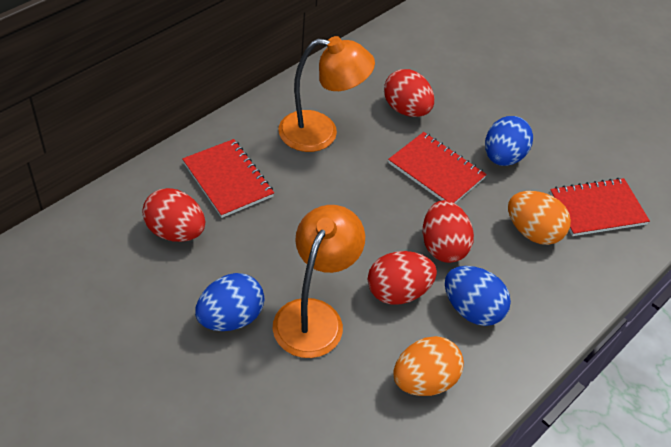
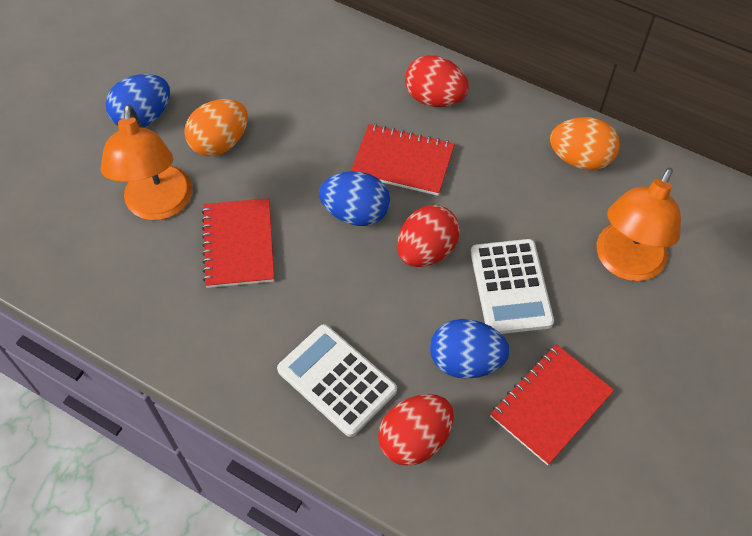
red egg: 4 -> 3
white calculator: 0 -> 2

